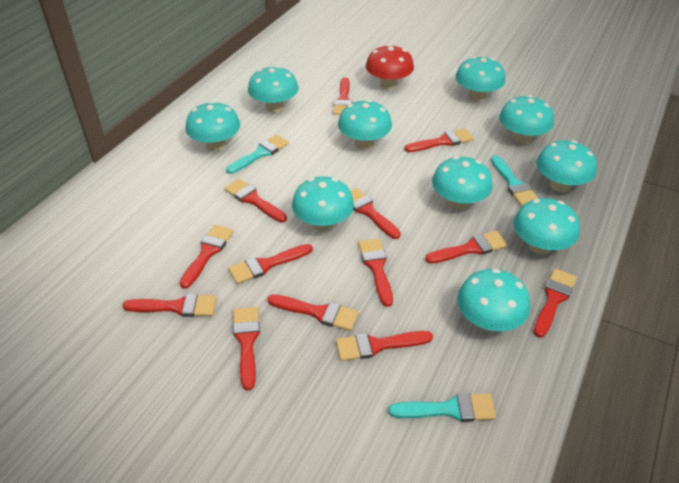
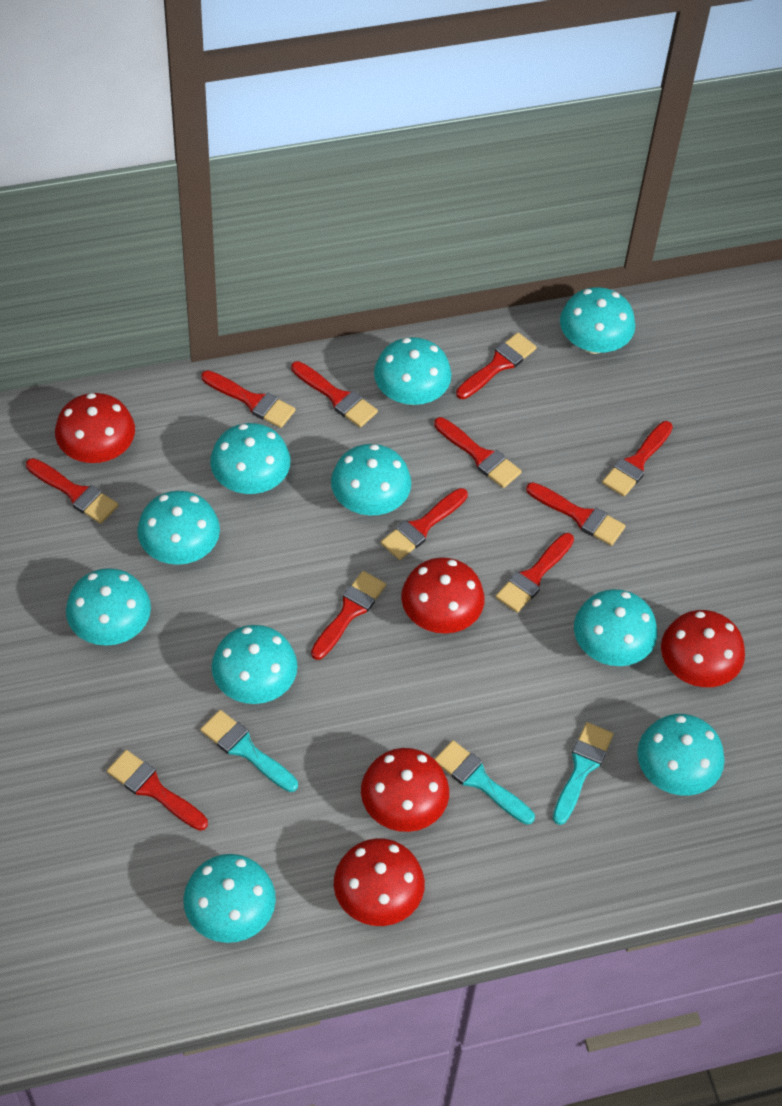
red brush: 13 -> 11
red mushroom: 1 -> 5

